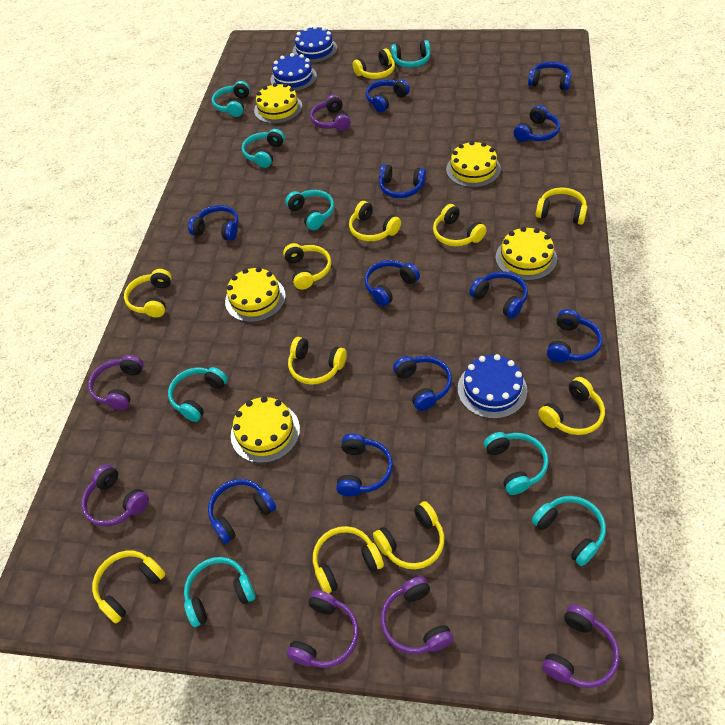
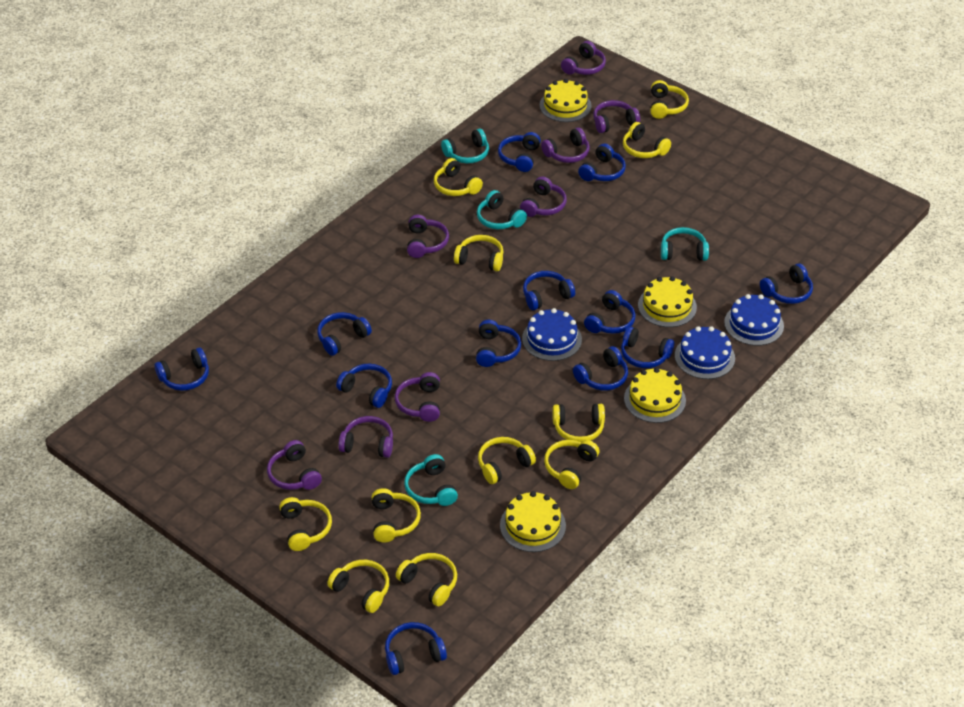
blue headphones: 11 -> 12
purple headphones: 6 -> 8
turquoise headphones: 8 -> 4
yellow cake: 5 -> 4

